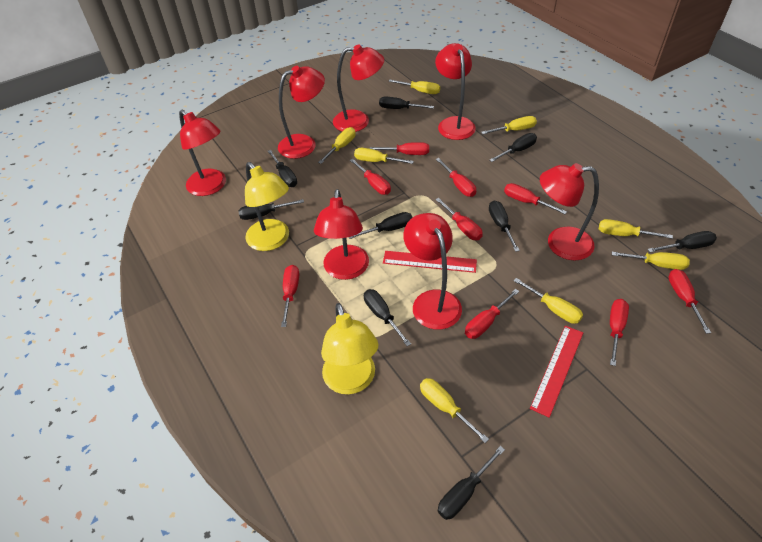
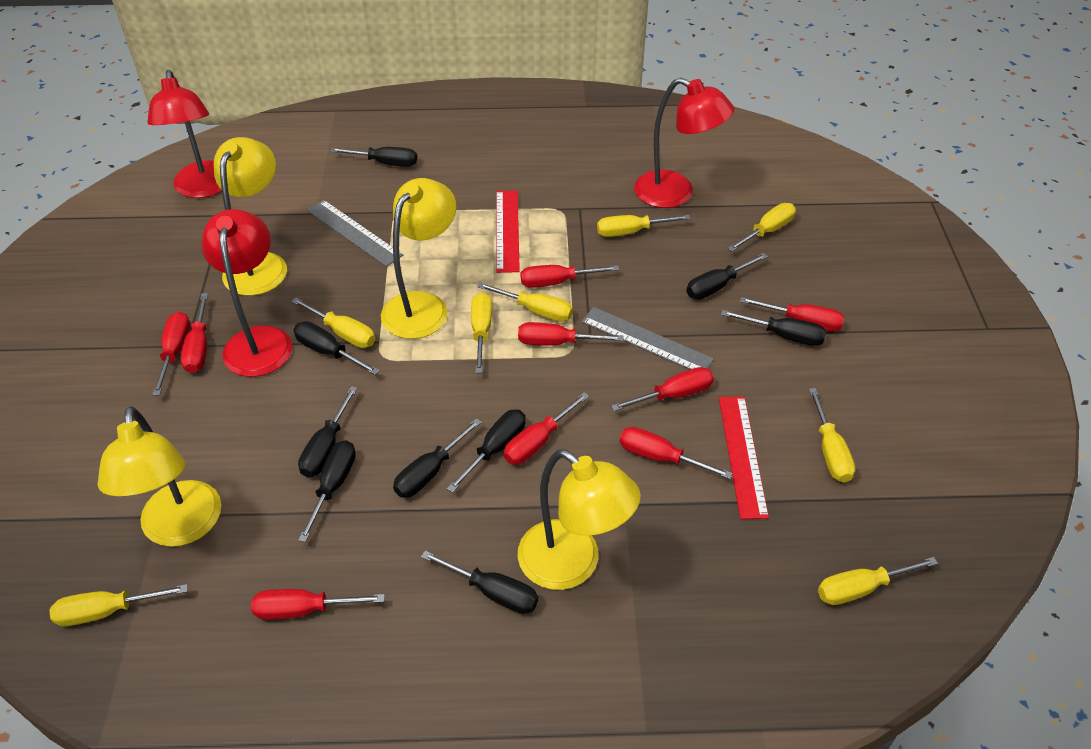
grey ruler: 0 -> 2
red lamp: 7 -> 3
yellow lamp: 2 -> 4

